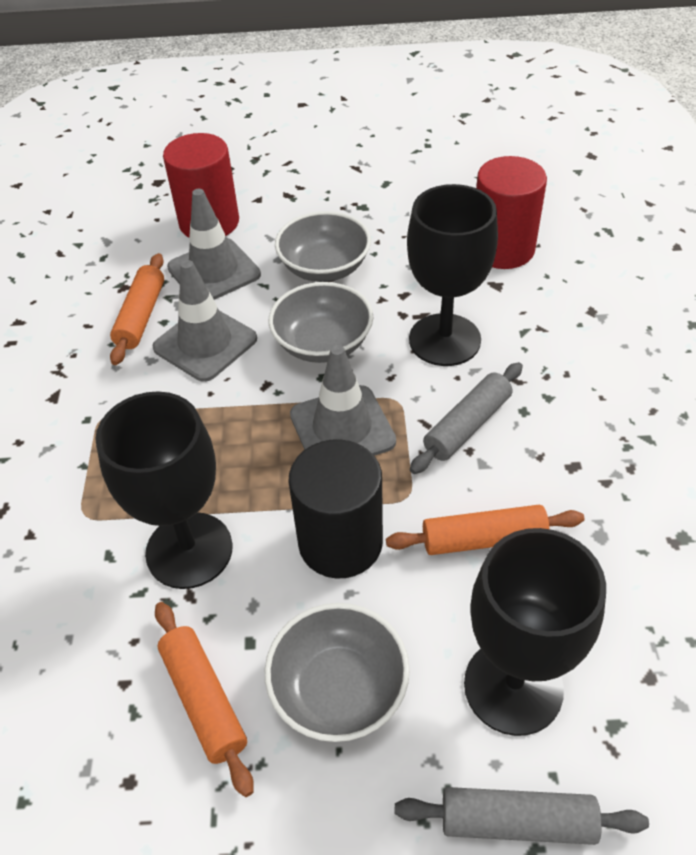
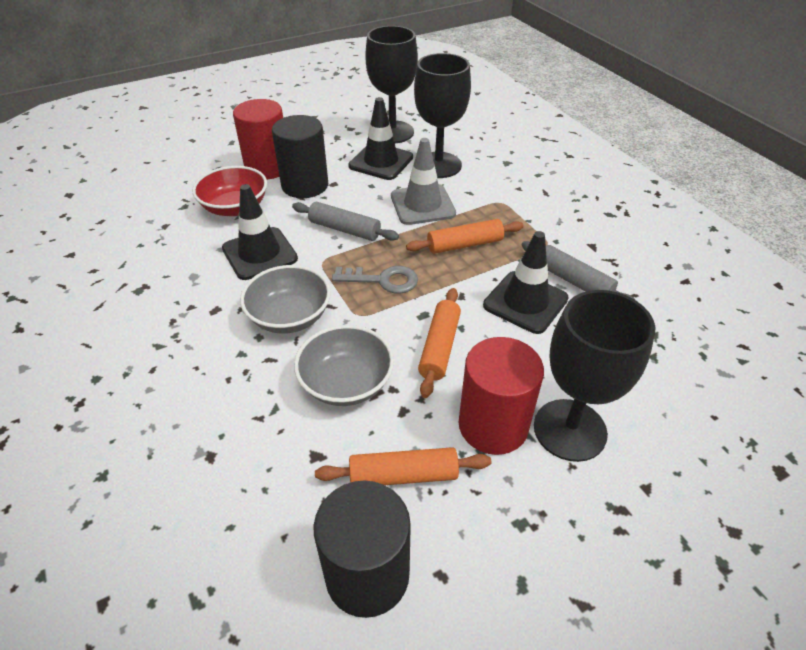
black cylinder: 1 -> 2
black traffic cone: 0 -> 3
grey bowl: 3 -> 2
grey key: 0 -> 1
grey traffic cone: 3 -> 1
red bowl: 0 -> 1

